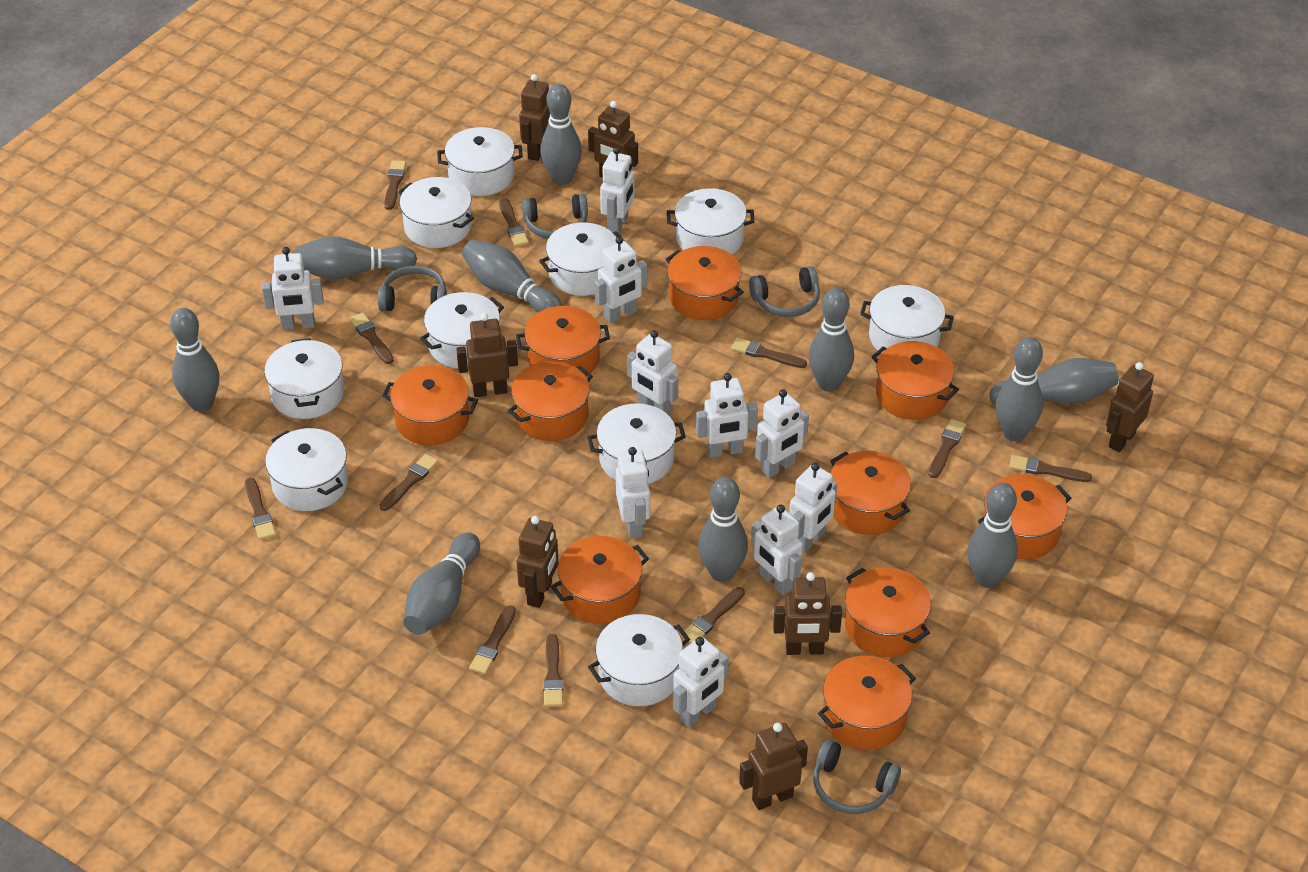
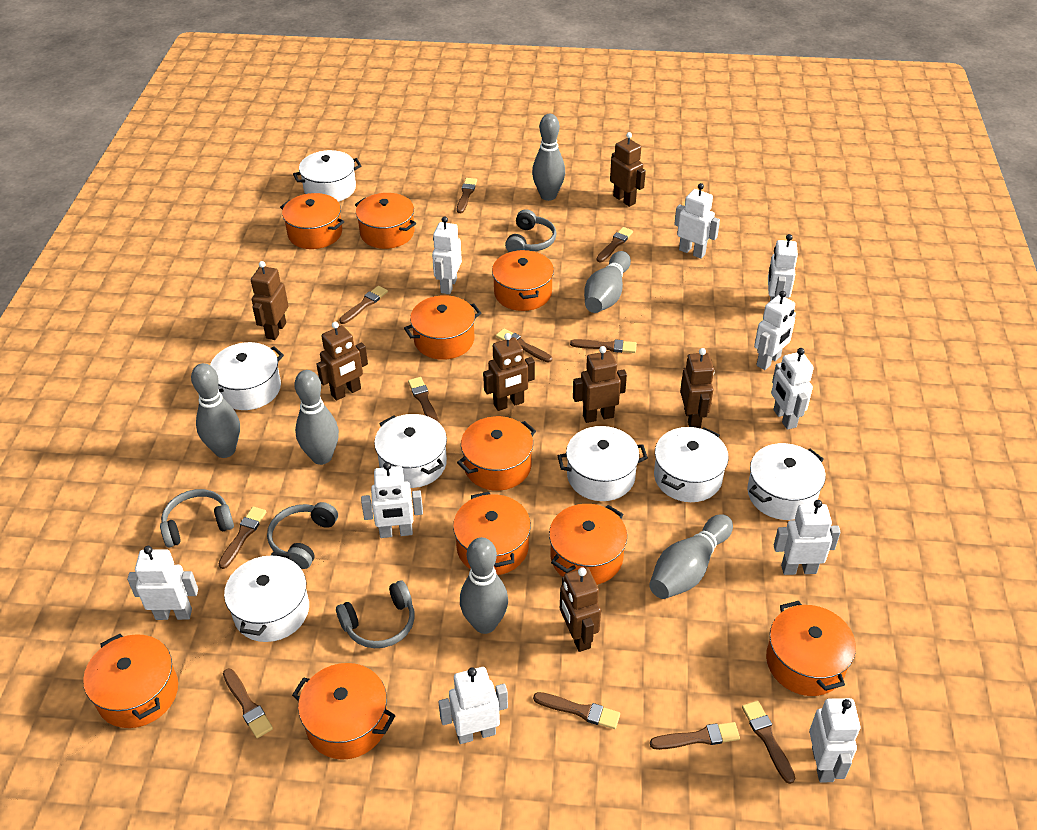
grey bowling pin: 10 -> 6
white pot: 10 -> 7

